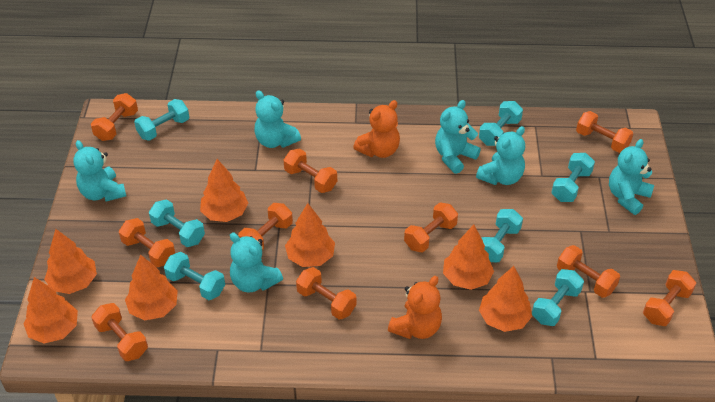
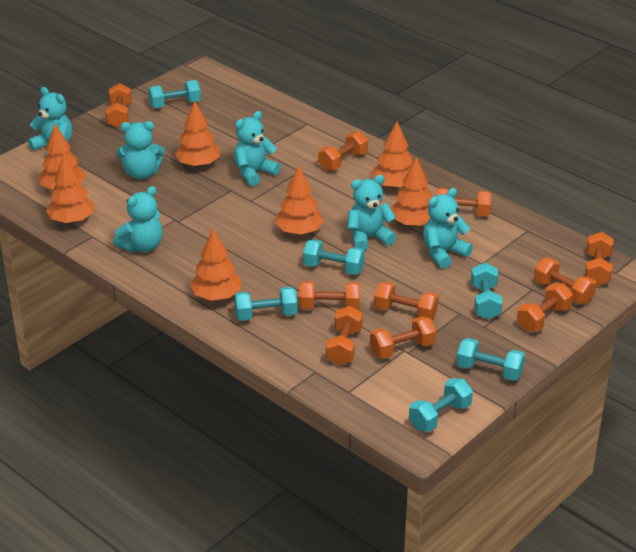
orange teddy bear: 2 -> 0
turquoise dumbbell: 7 -> 6

